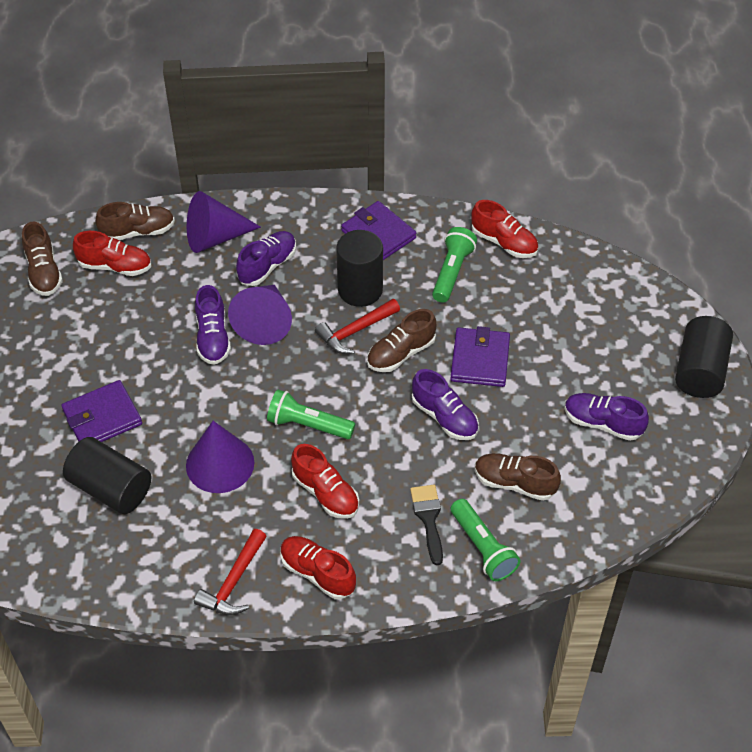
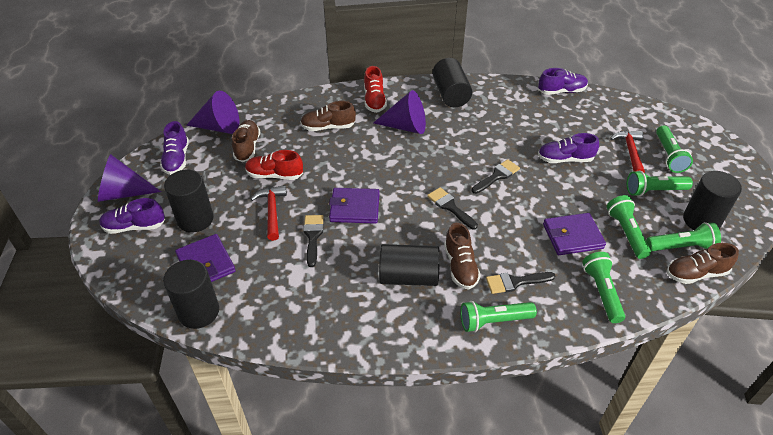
black brush: 1 -> 4
black cylinder: 3 -> 5
green flashlight: 3 -> 6
red shoe: 4 -> 2

